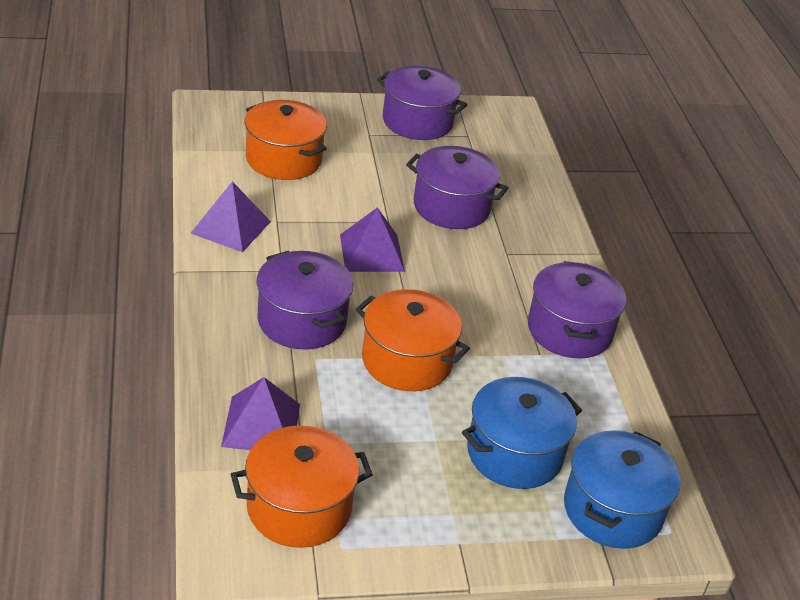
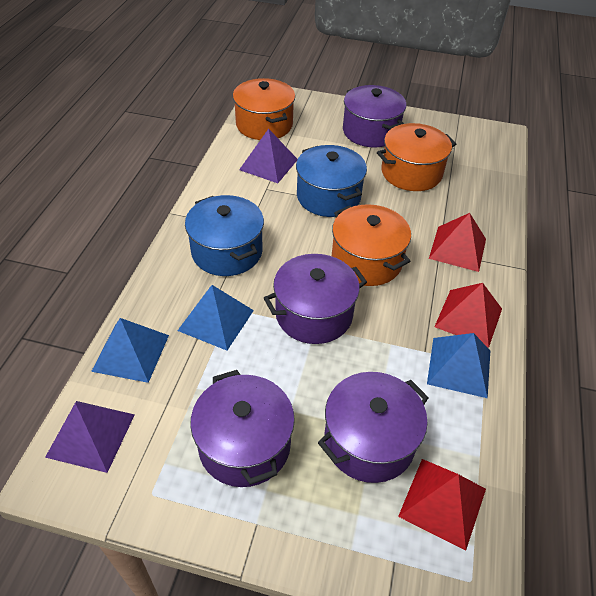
blue pyramid: 0 -> 3
purple pyramid: 3 -> 2
red pyramid: 0 -> 3

